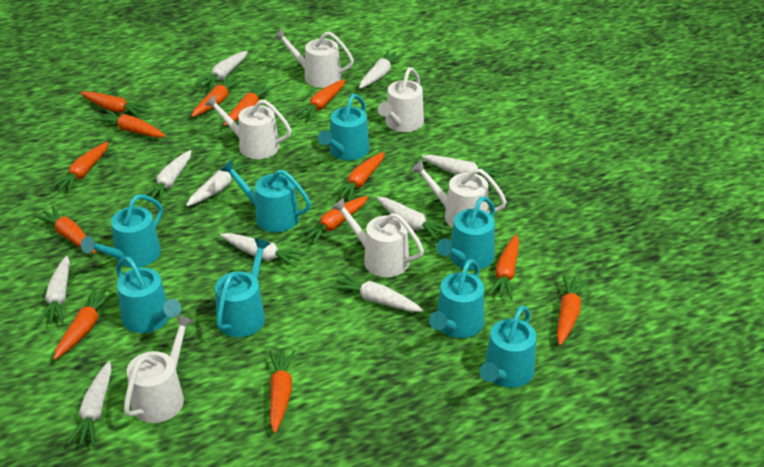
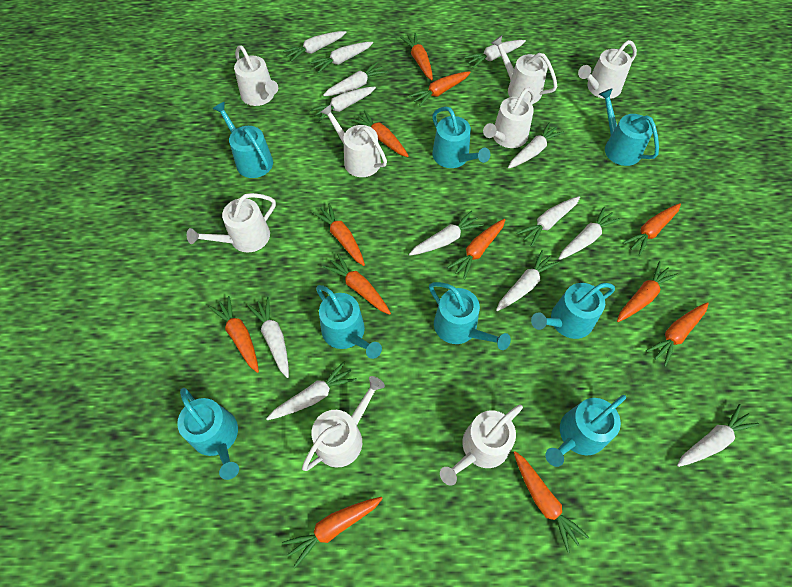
orange carrot: 13 -> 12
white carrot: 10 -> 13
white watering can: 6 -> 8

